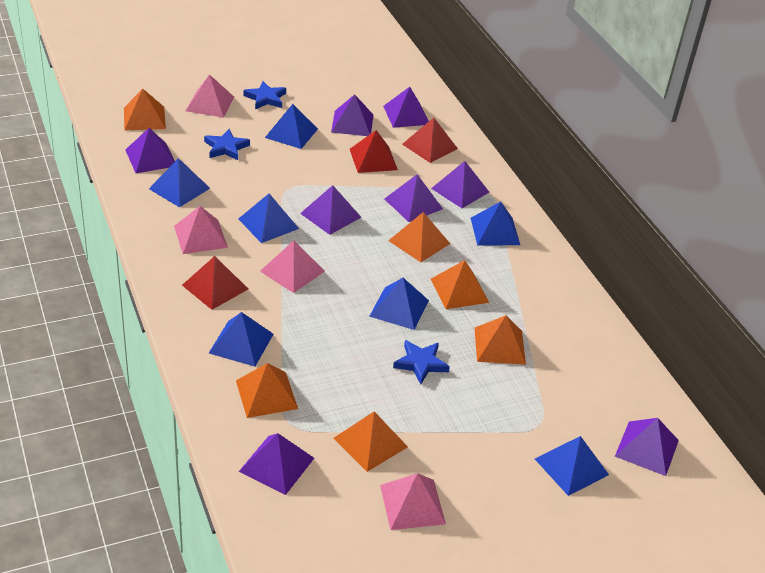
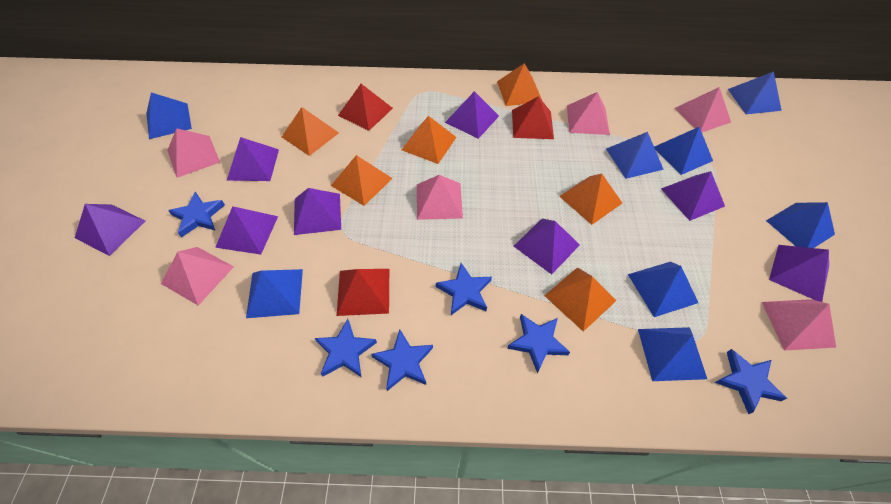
blue pyramid: 7 -> 8
blue star: 3 -> 6
pink pyramid: 4 -> 6

